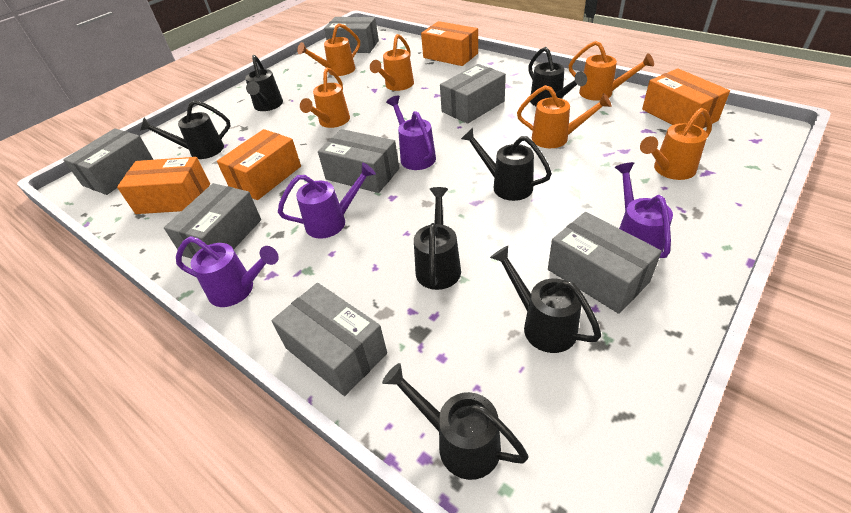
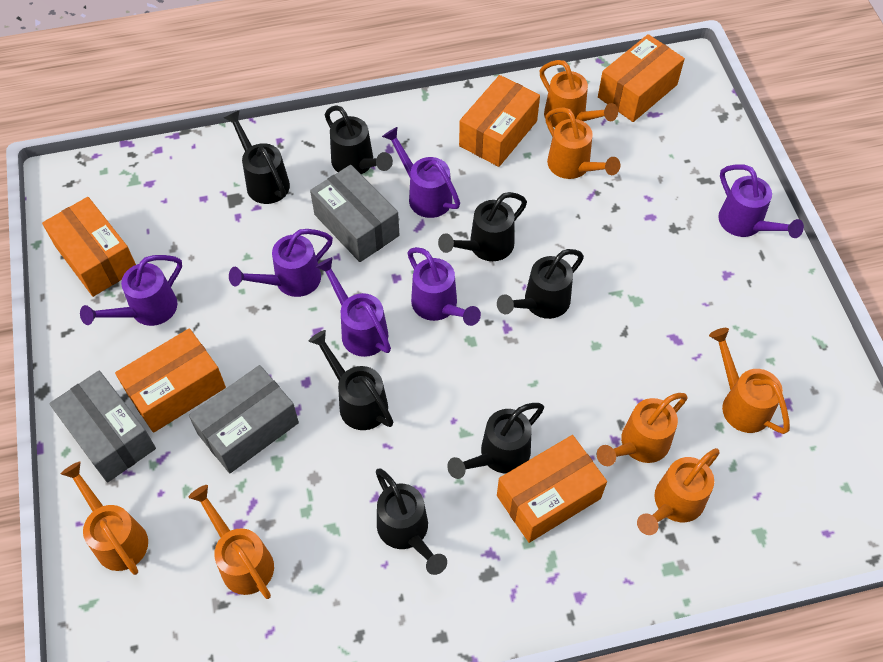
grey box: 7 -> 3
orange box: 4 -> 5
orange watering can: 6 -> 7
purple watering can: 4 -> 6

